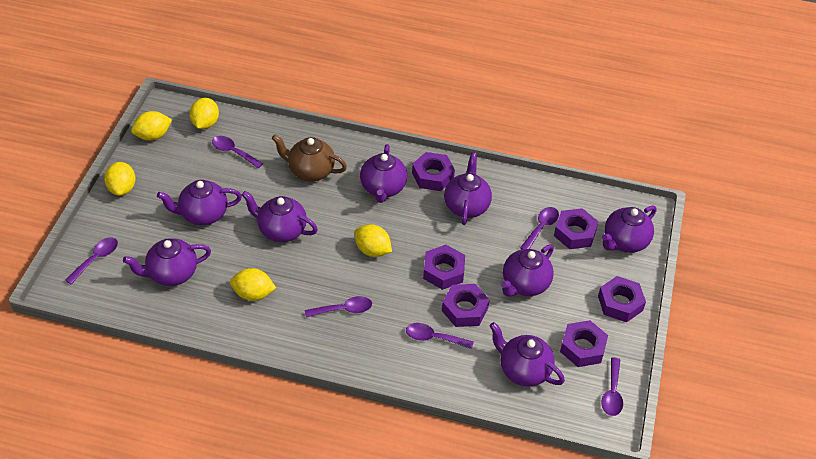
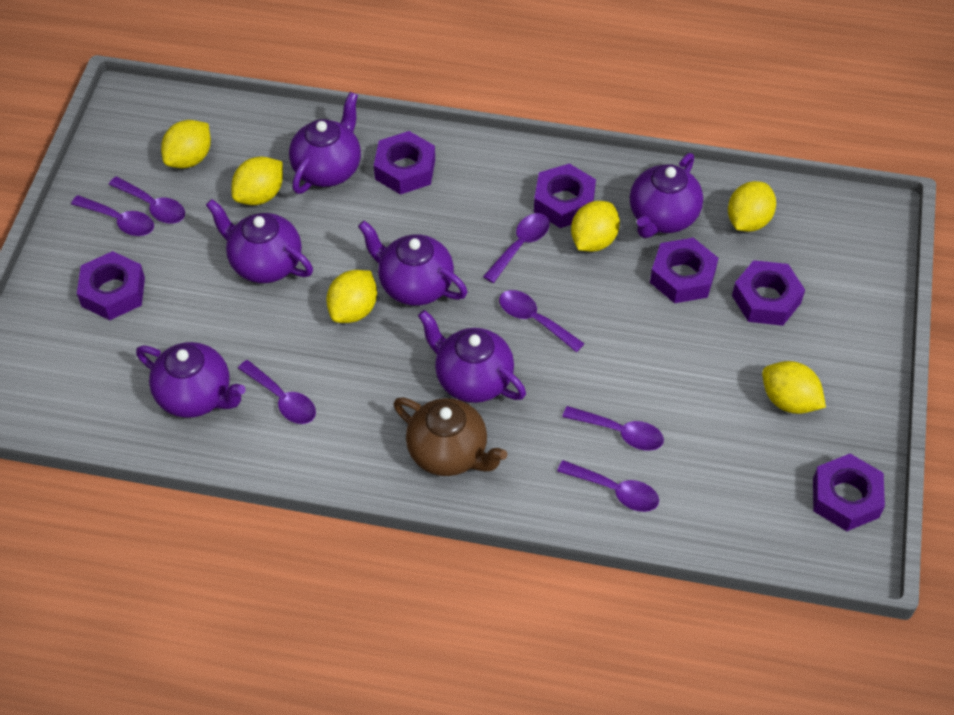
purple spoon: 6 -> 7
purple teapot: 8 -> 6
yellow lemon: 5 -> 6

